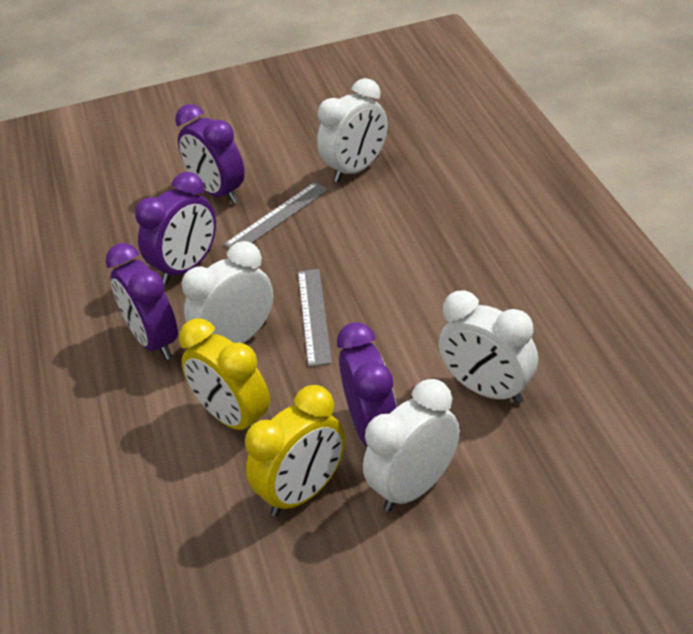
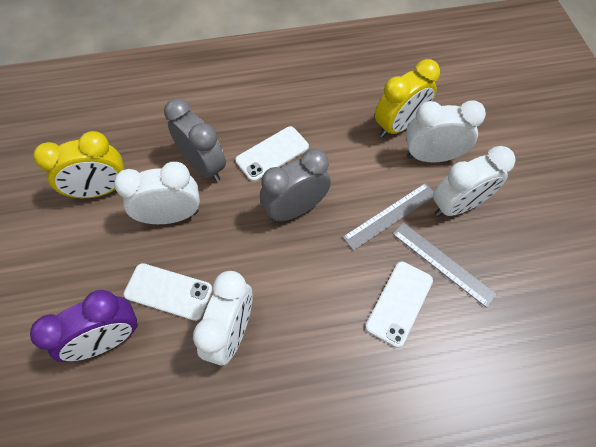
grey clock: 0 -> 2
purple clock: 4 -> 1
white phone: 0 -> 3

